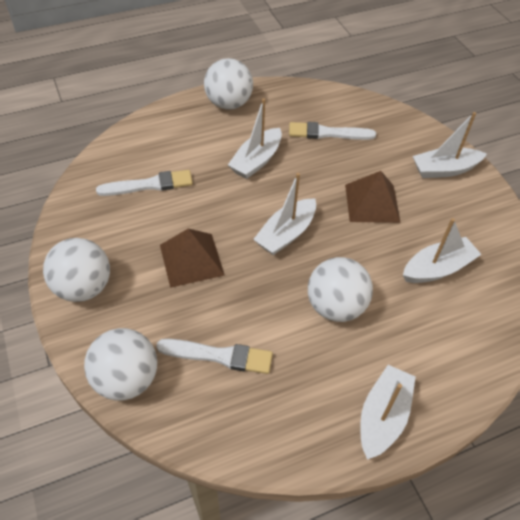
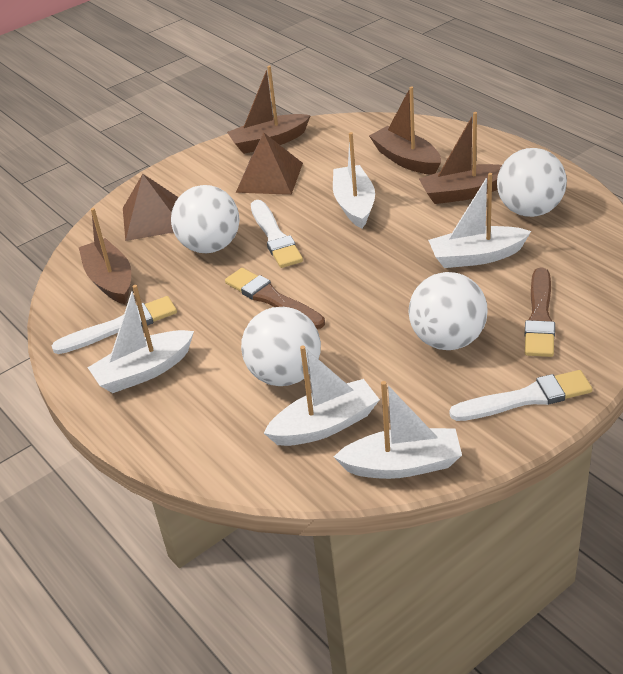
brown boat: 0 -> 4
brown brush: 0 -> 2

